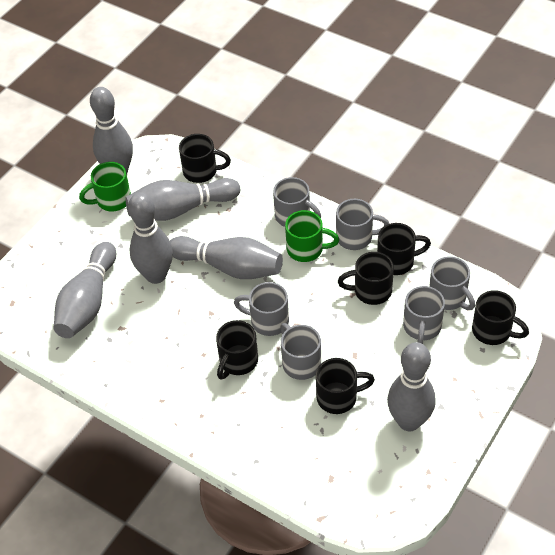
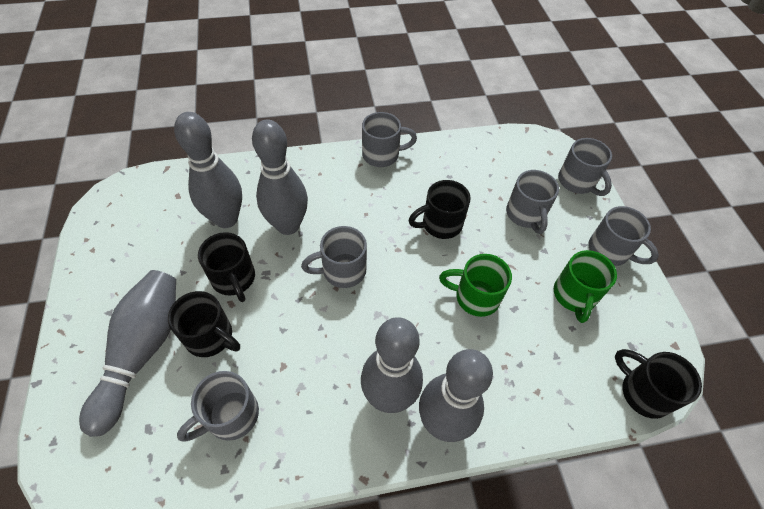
black mug: 6 -> 4
grey bowling pin: 6 -> 5

